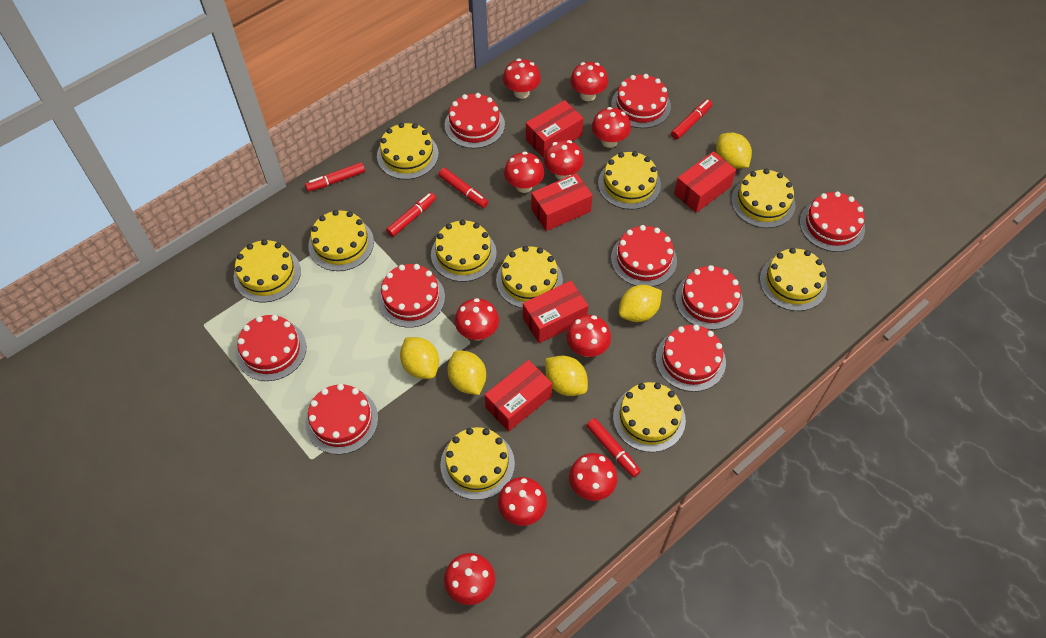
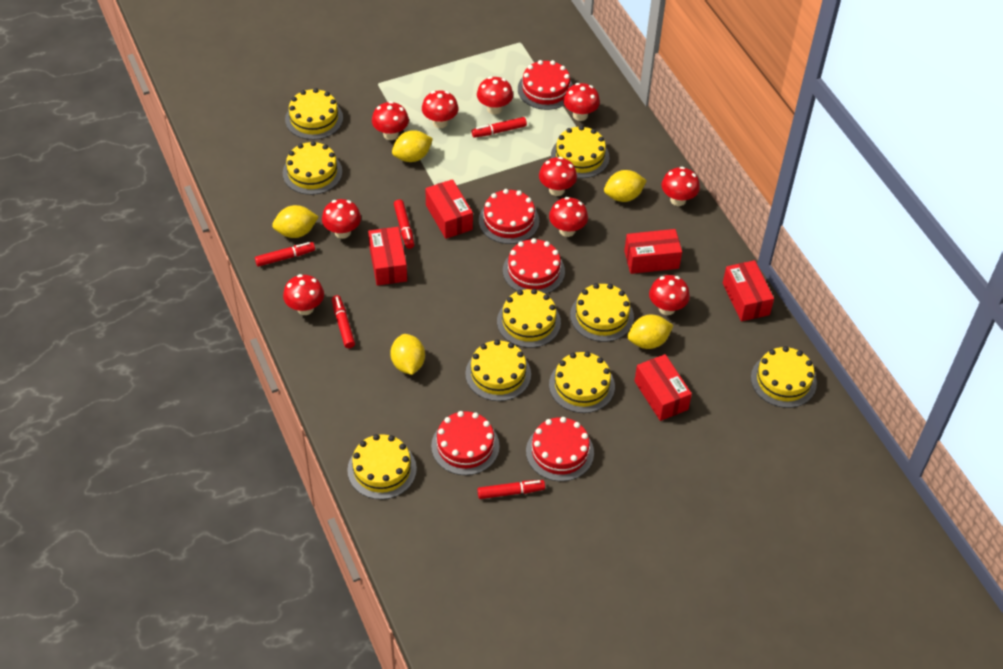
red cake: 9 -> 5
yellow cake: 10 -> 9

